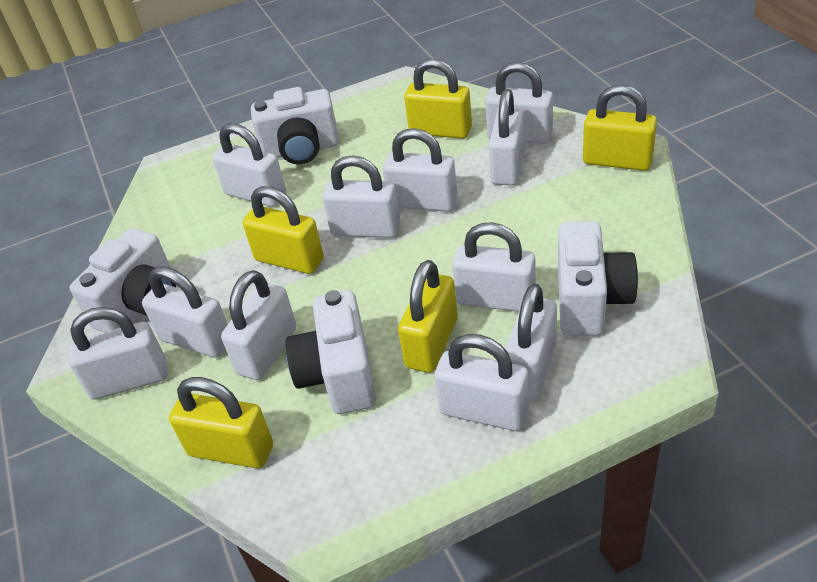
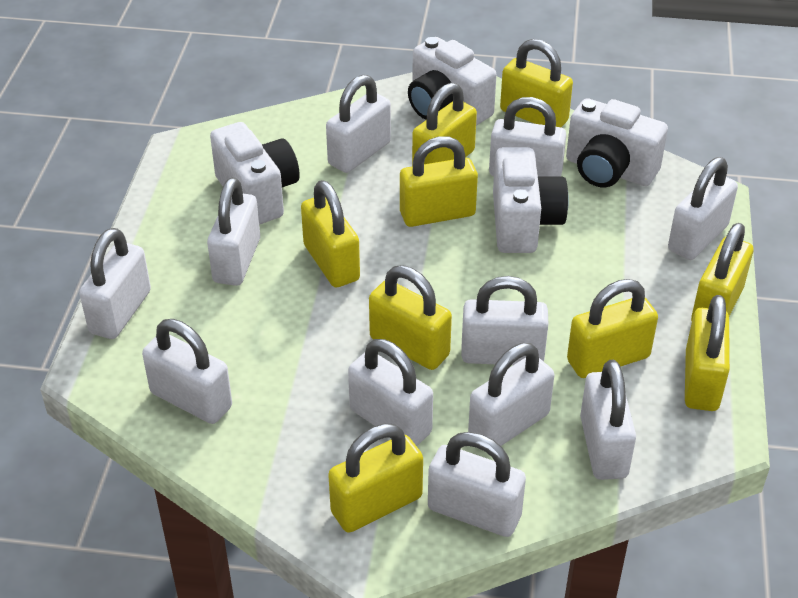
yellow padlock: 5 -> 9

